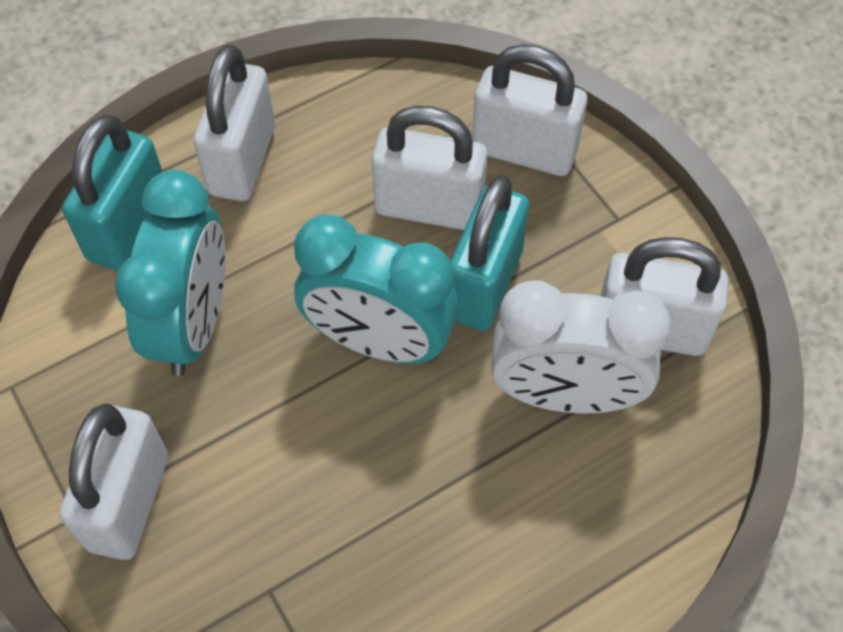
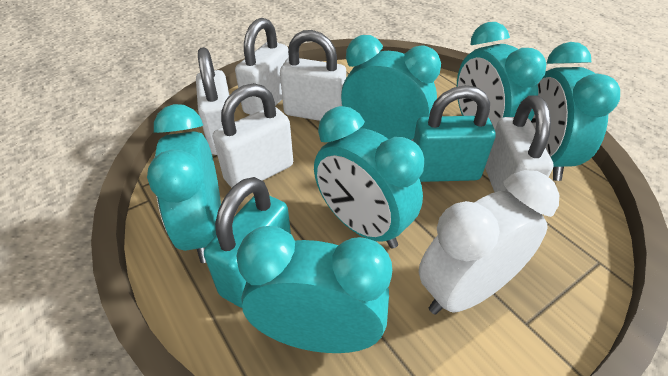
turquoise clock: 2 -> 6

